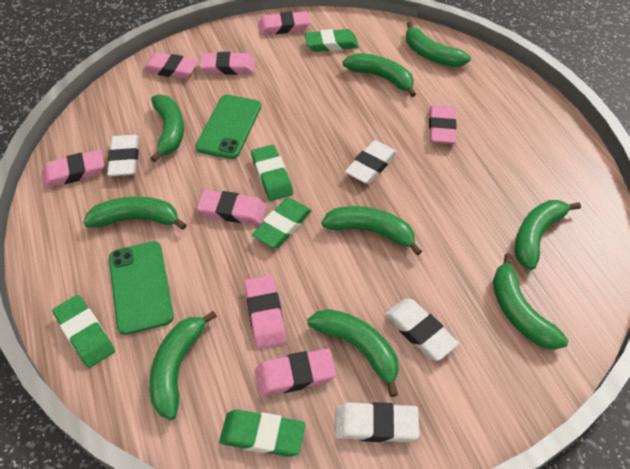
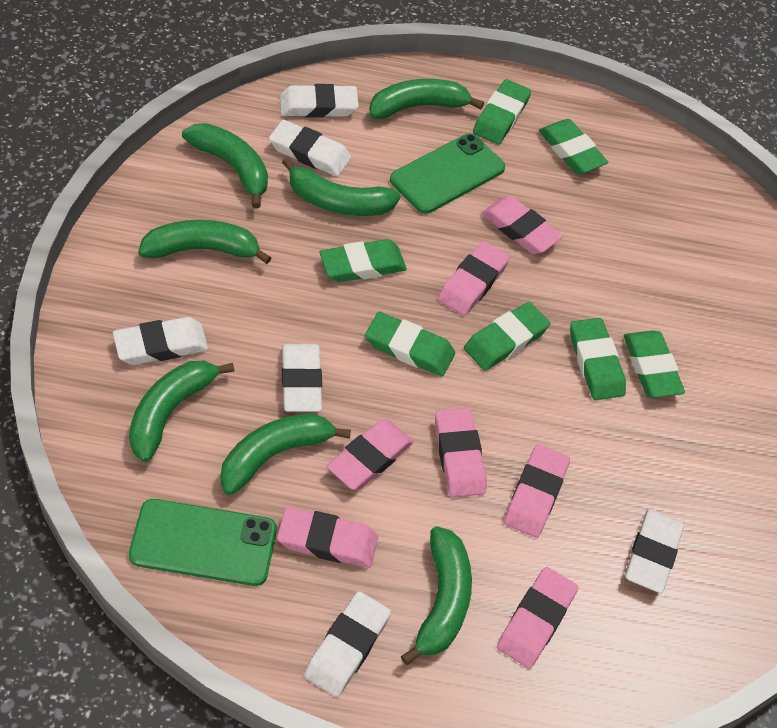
green banana: 9 -> 7
green eraser: 5 -> 7
pink eraser: 8 -> 7
white eraser: 4 -> 6

